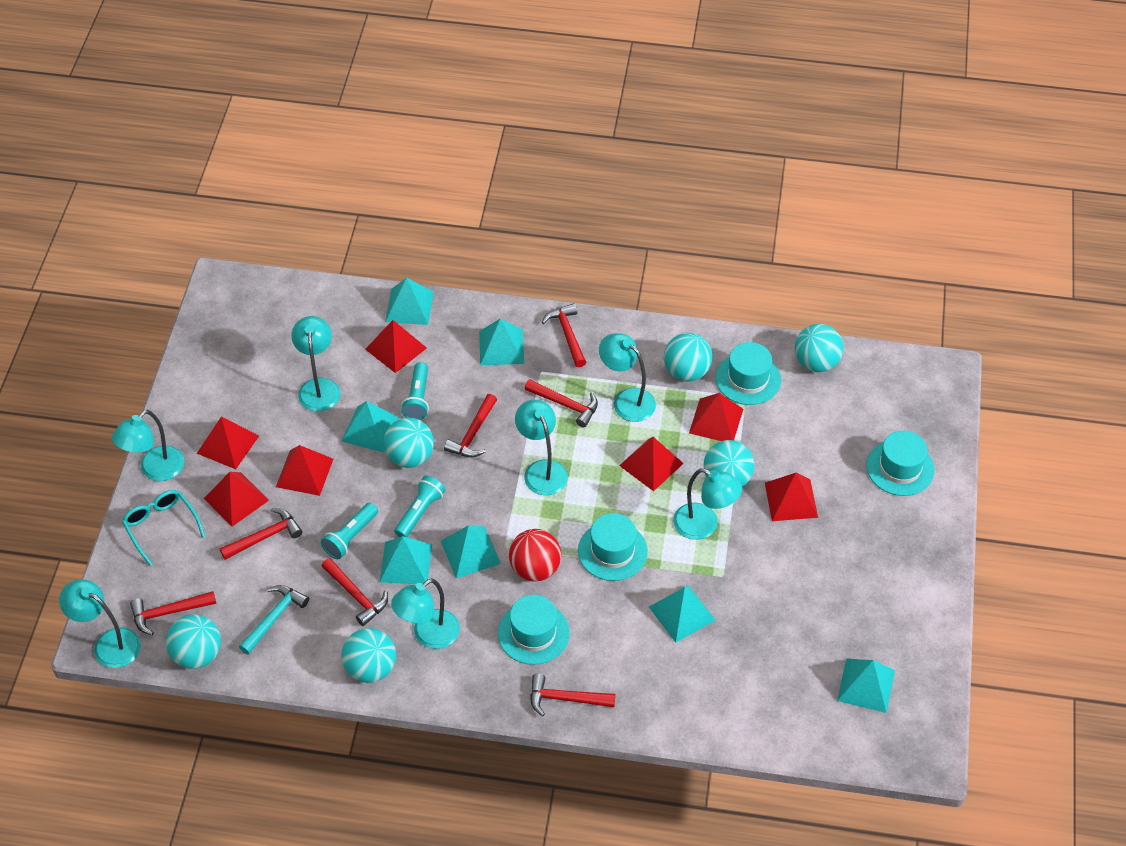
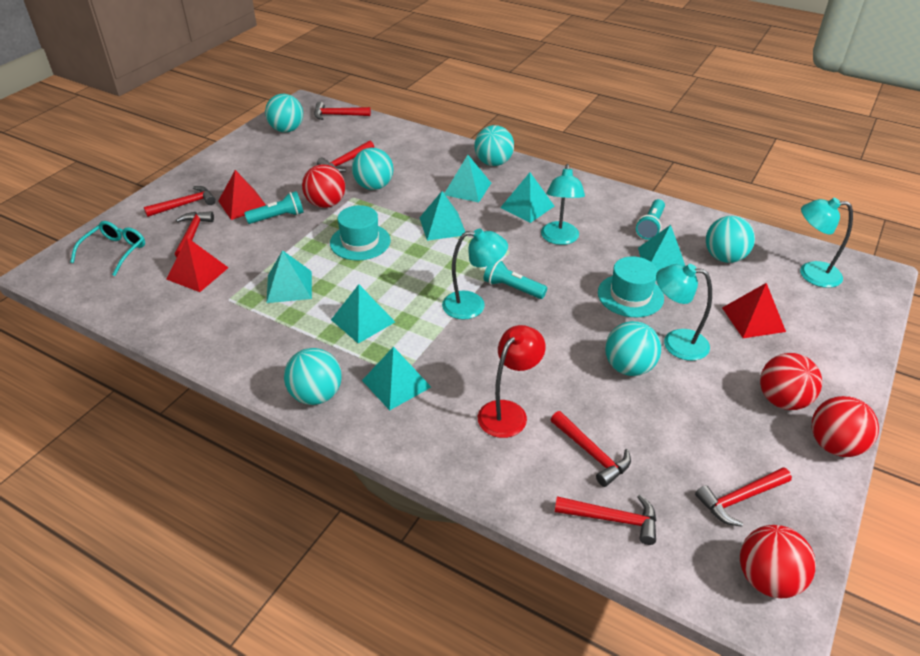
red ball: 1 -> 4
red lamp: 0 -> 1
red pyramid: 7 -> 3
turquoise hammer: 1 -> 0
turquoise hat: 4 -> 2
turquoise lamp: 7 -> 4

